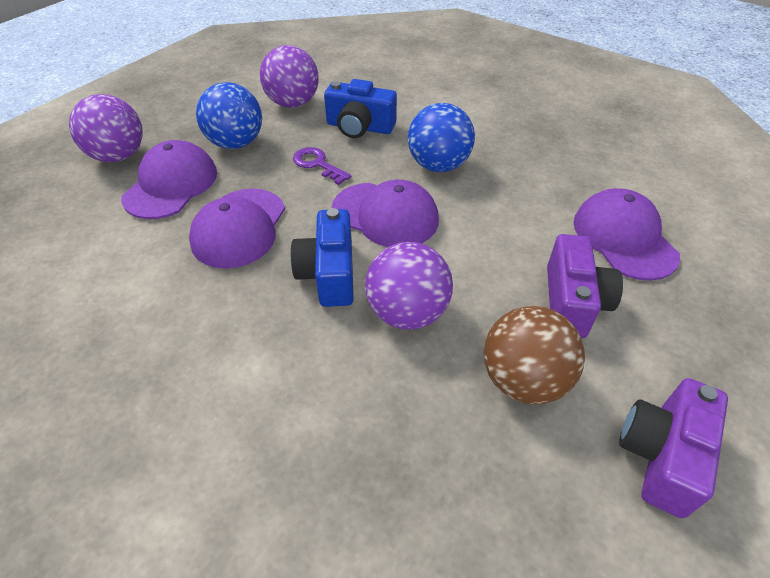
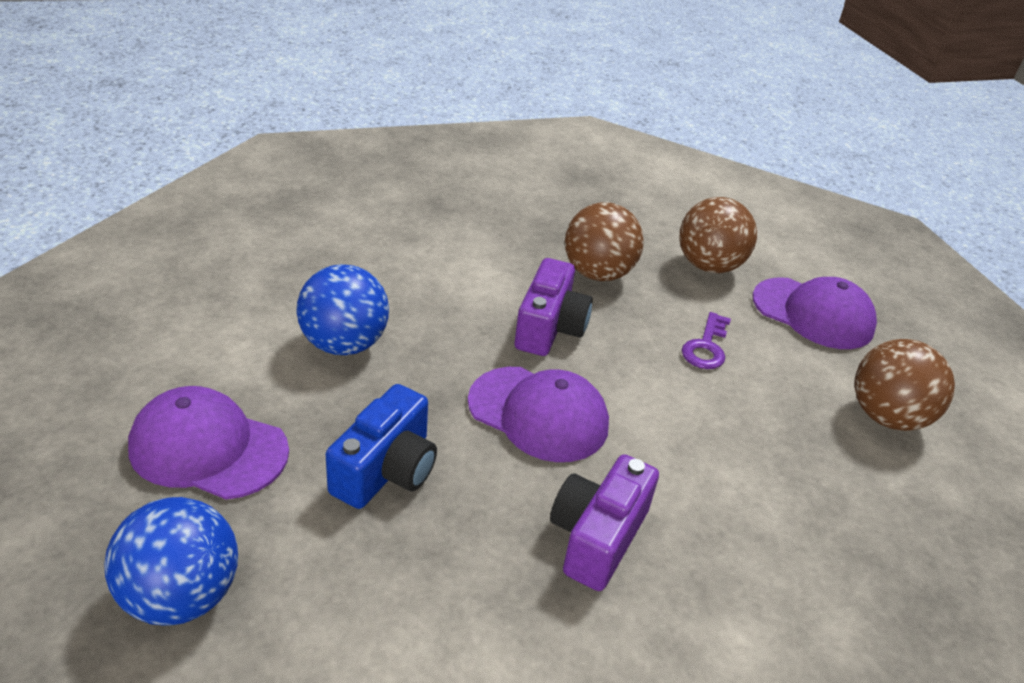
blue camera: 2 -> 1
brown ball: 1 -> 3
purple ball: 3 -> 0
purple cap: 4 -> 3

